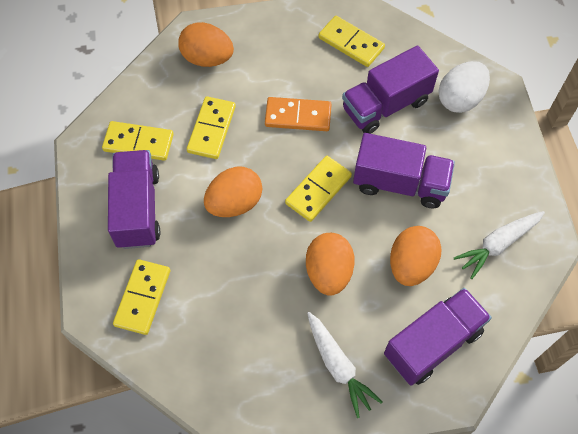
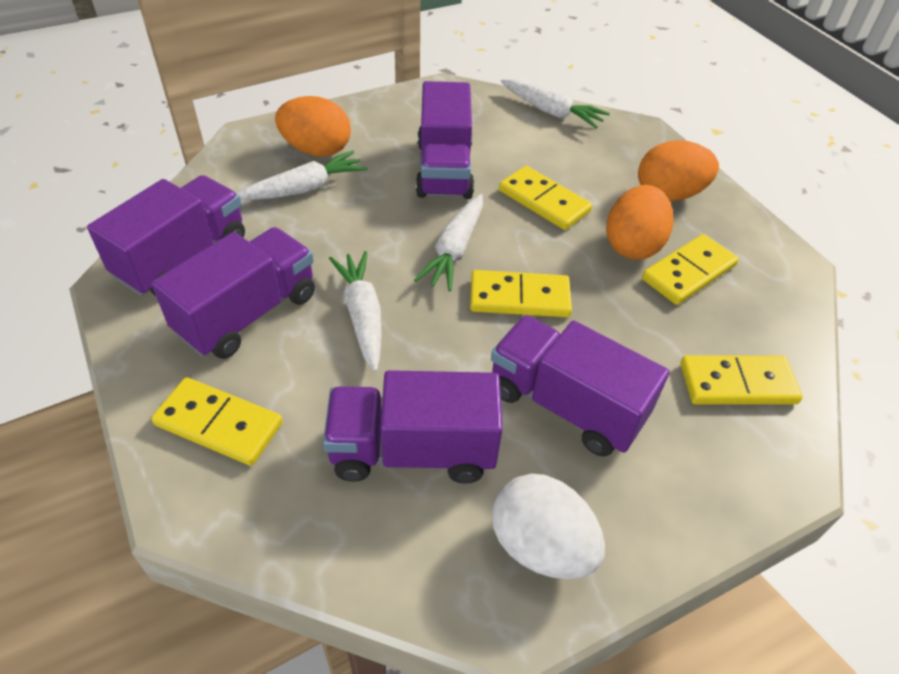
orange domino: 1 -> 0
orange egg: 4 -> 3
purple truck: 4 -> 5
white carrot: 2 -> 4

